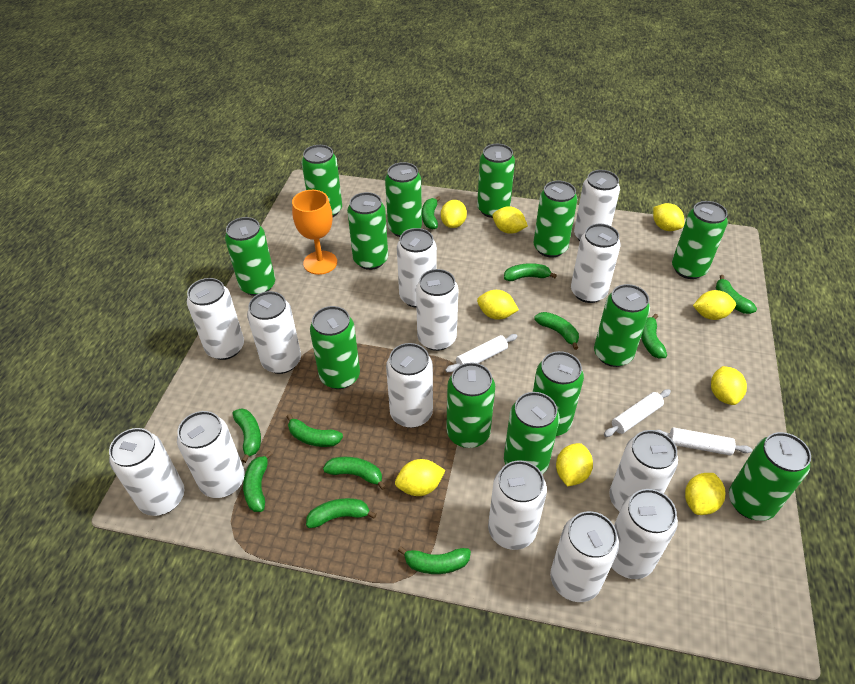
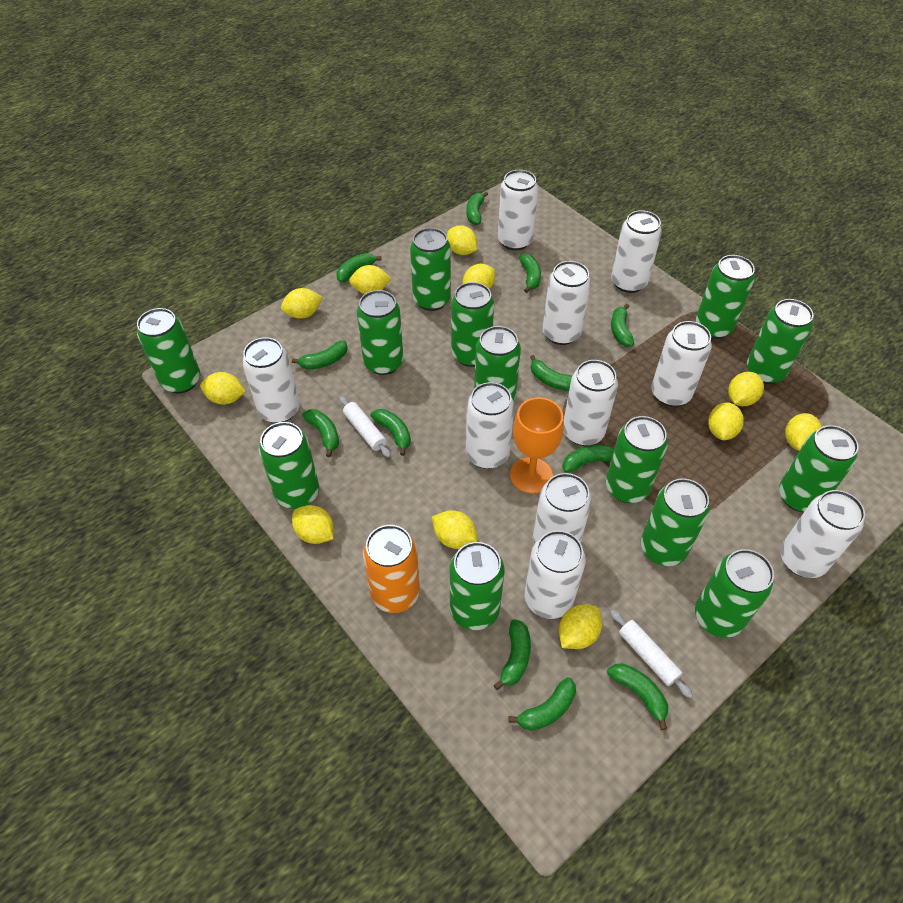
green banana: 11 -> 12
orange can: 0 -> 1
white can: 13 -> 10
white rolling pin: 3 -> 2
yellow lemon: 9 -> 11

